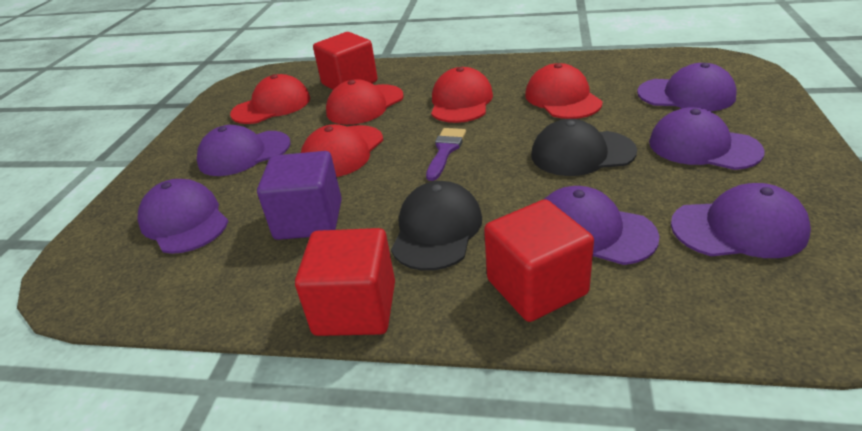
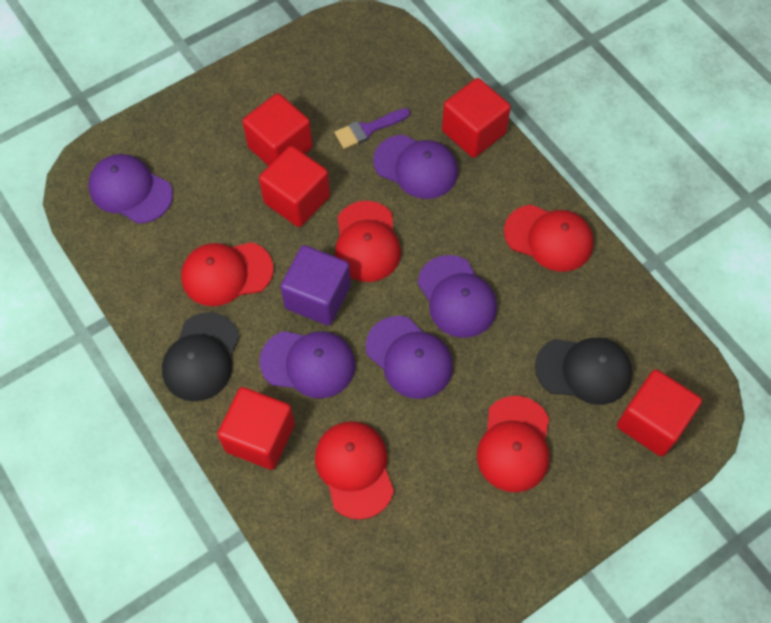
purple cap: 6 -> 5
red cube: 3 -> 5

